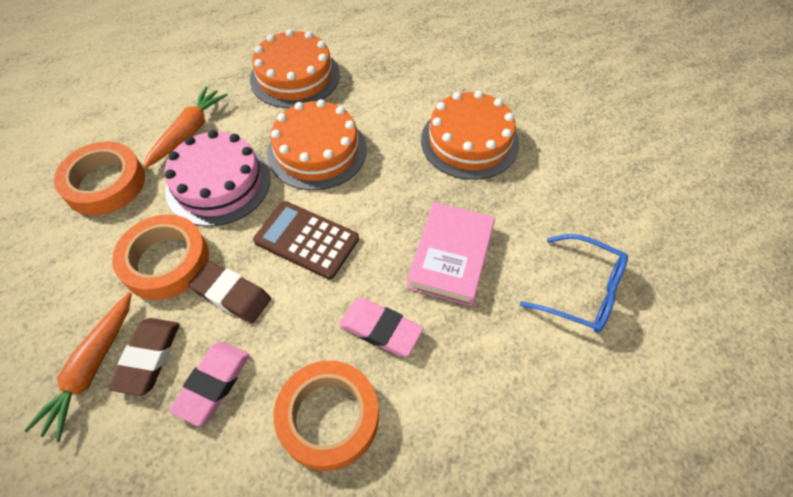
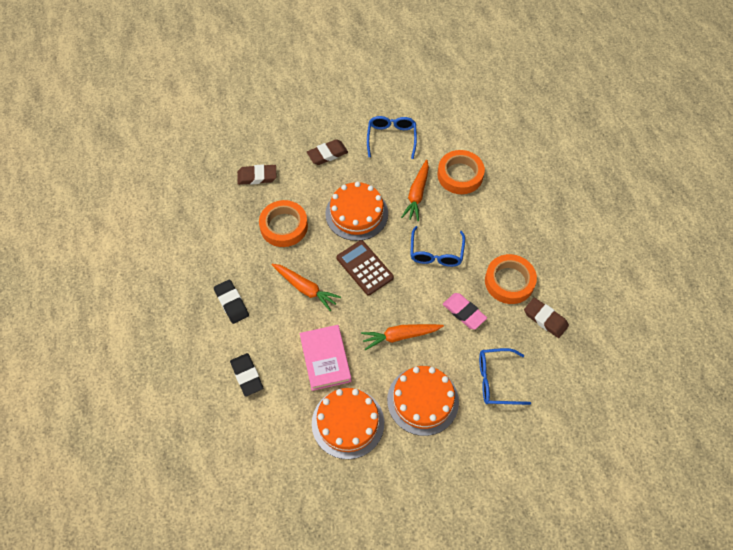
black eraser: 0 -> 2
blue glasses: 1 -> 3
brown eraser: 2 -> 3
orange carrot: 2 -> 3
pink cake: 1 -> 0
pink eraser: 2 -> 1

